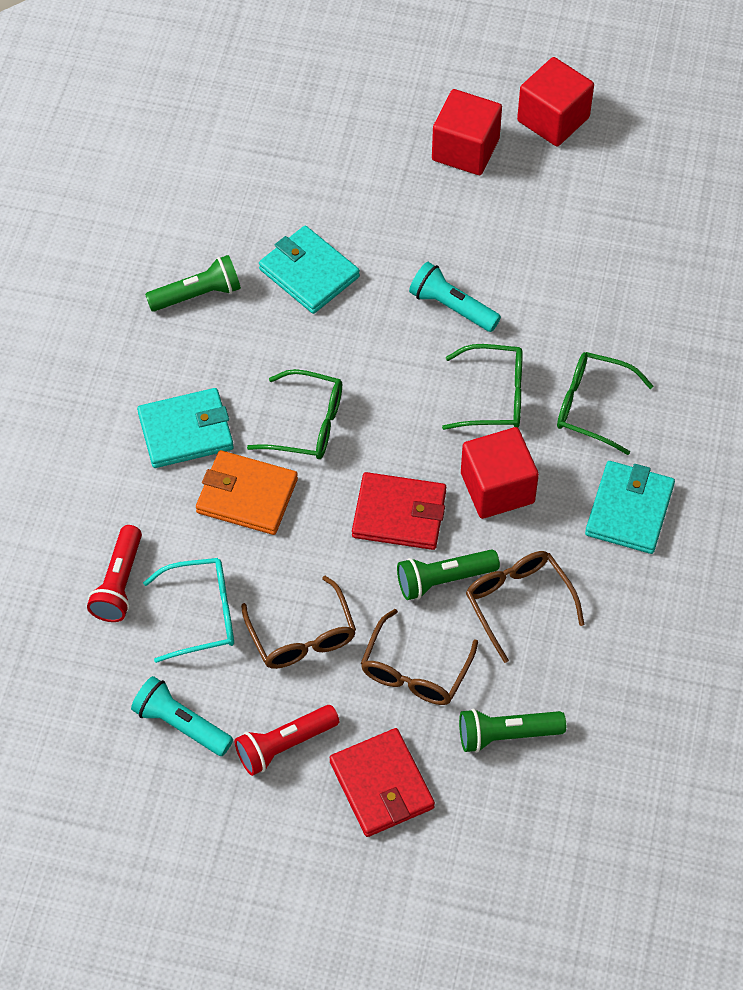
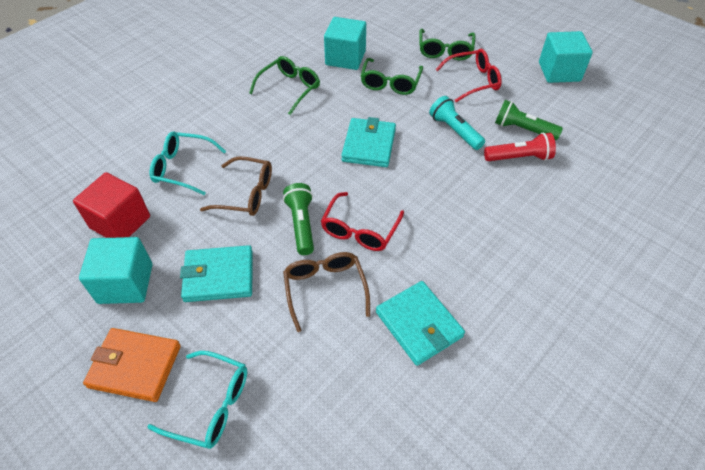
brown glasses: 3 -> 2
green flashlight: 3 -> 2
red cube: 3 -> 1
red flashlight: 2 -> 1
red glasses: 0 -> 2
red wallet: 2 -> 0
turquoise cube: 0 -> 3
turquoise flashlight: 2 -> 1
turquoise glasses: 1 -> 2

